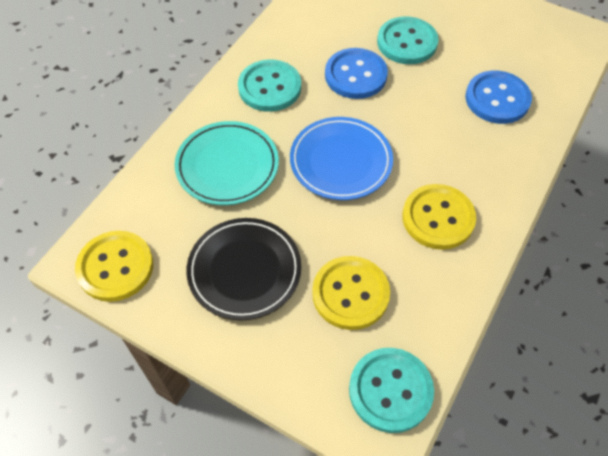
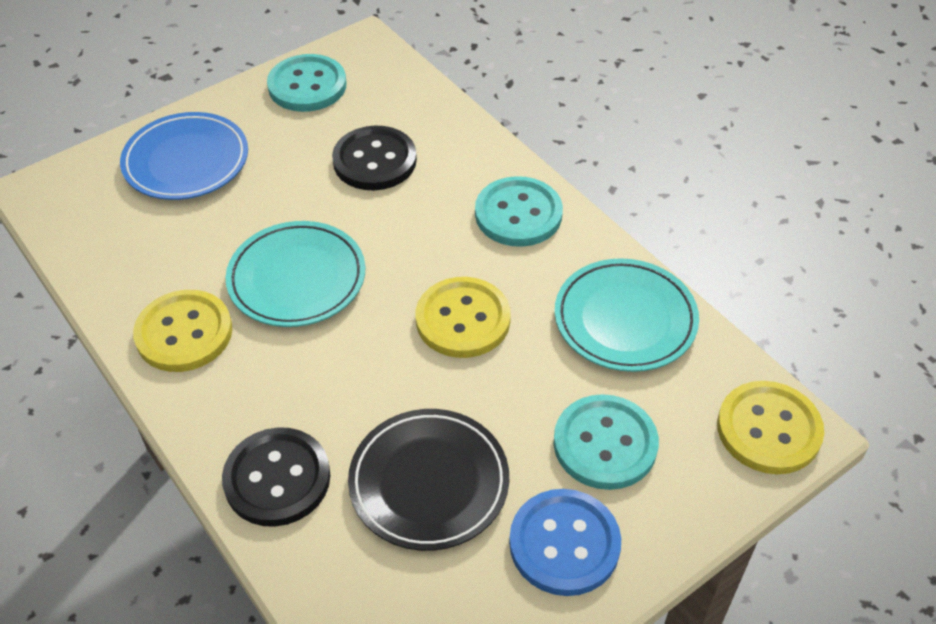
black button: 0 -> 2
blue button: 2 -> 1
turquoise plate: 1 -> 2

